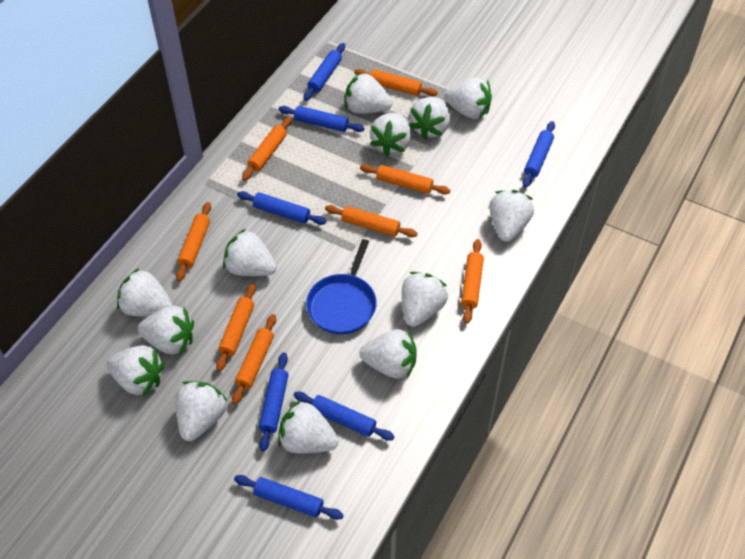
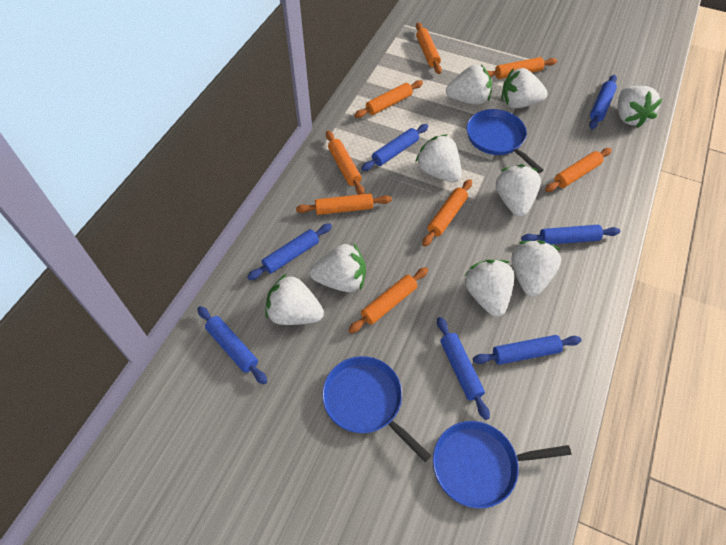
blue pan: 1 -> 3
white strawberry: 13 -> 9

